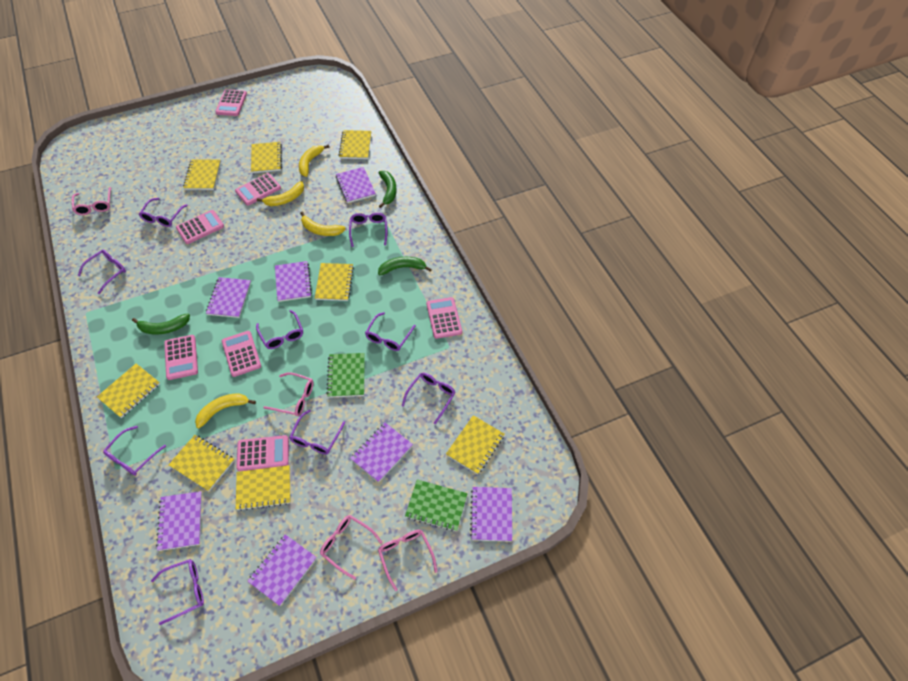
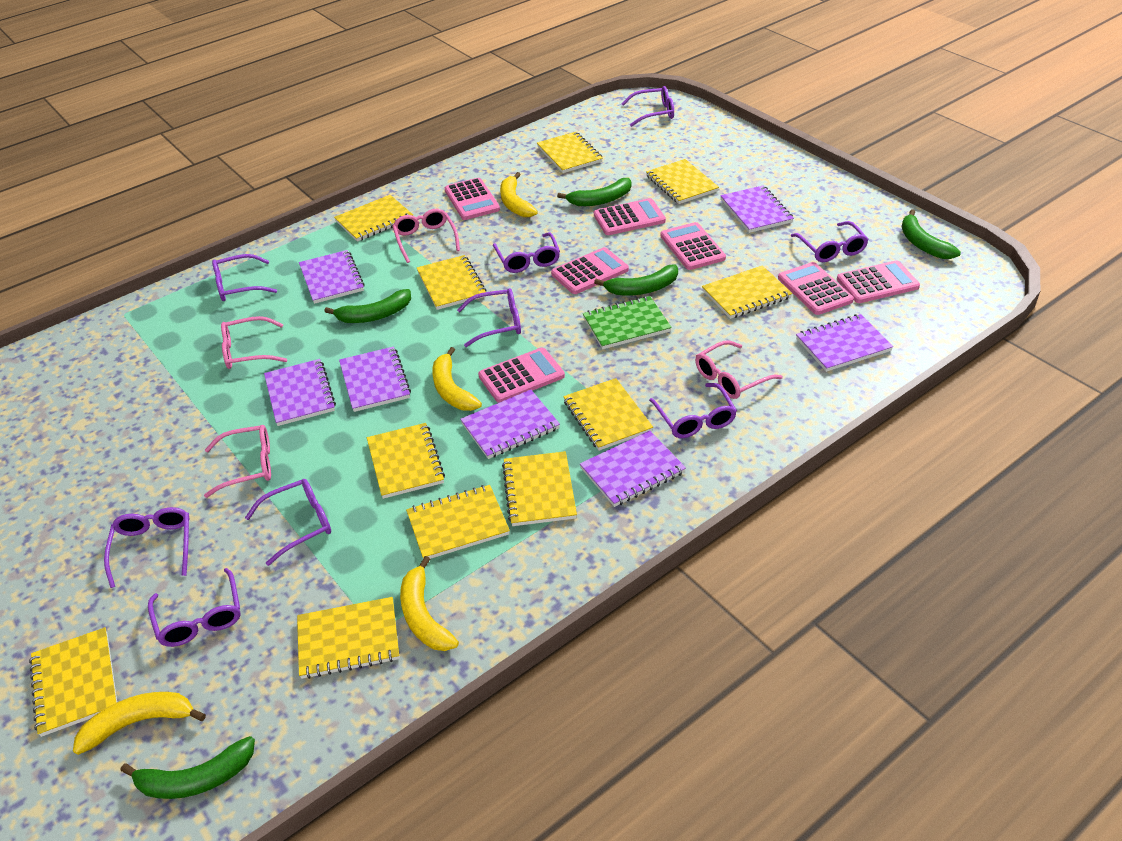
green banana: 3 -> 5
green notebook: 2 -> 1
yellow notebook: 8 -> 11

